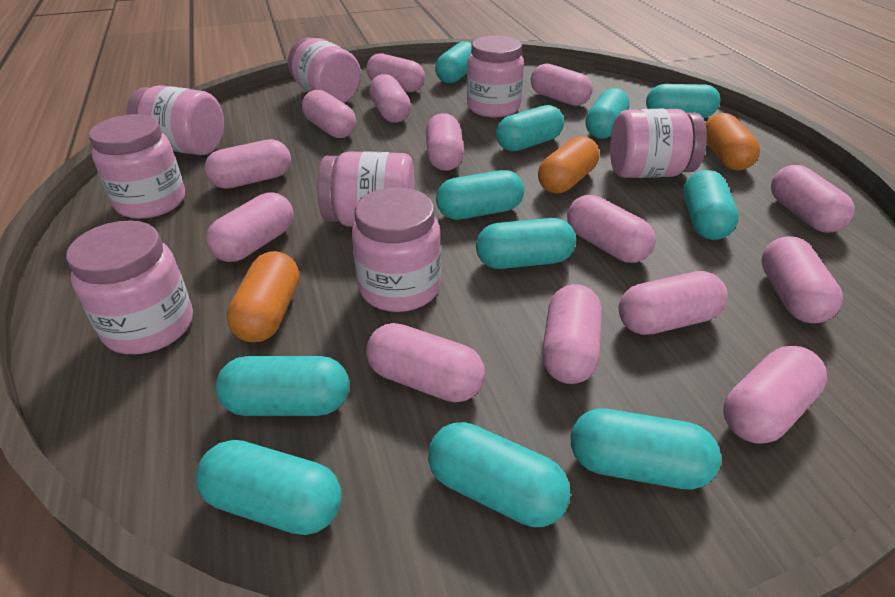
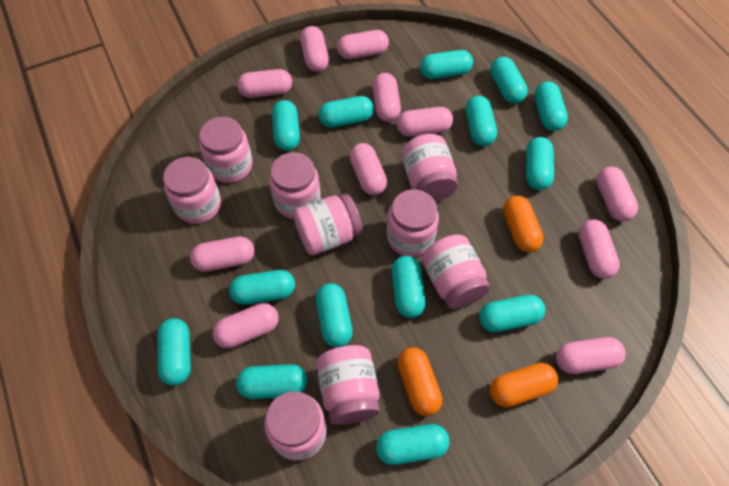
pink capsule: 14 -> 11
pink jar: 8 -> 9
turquoise capsule: 11 -> 14

